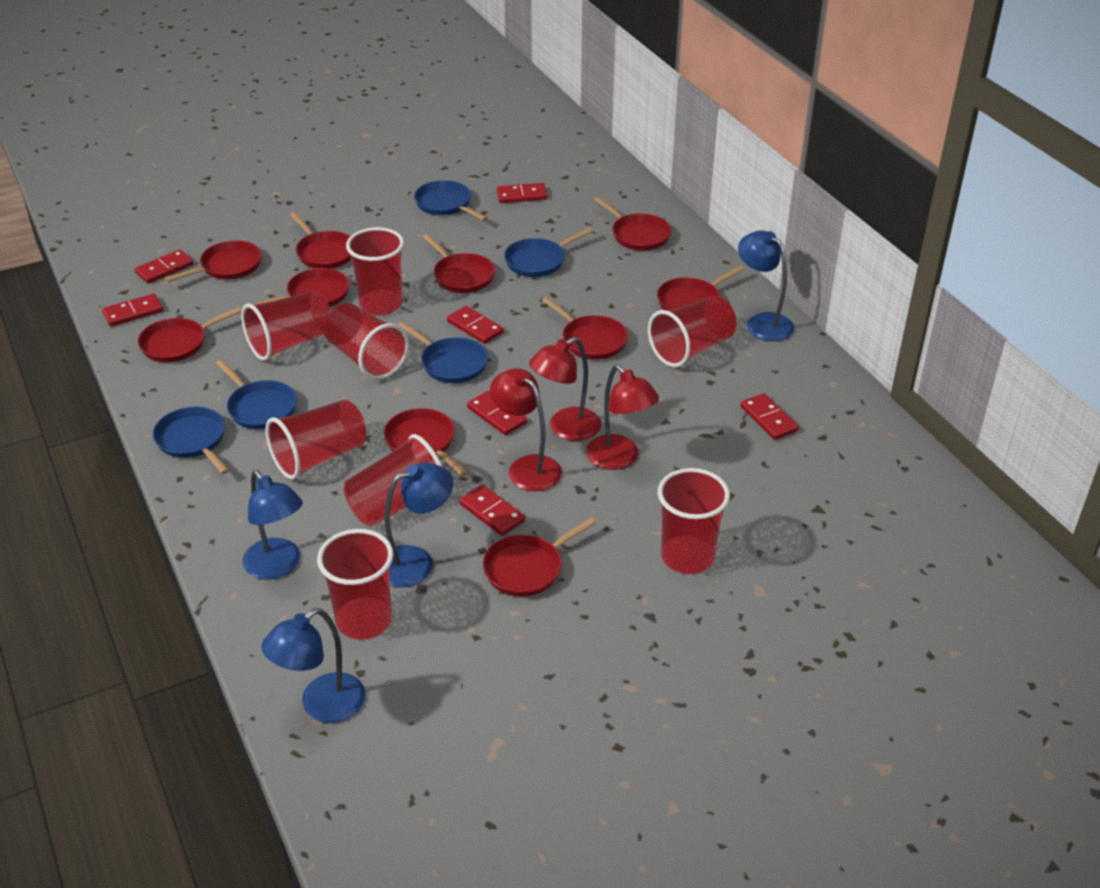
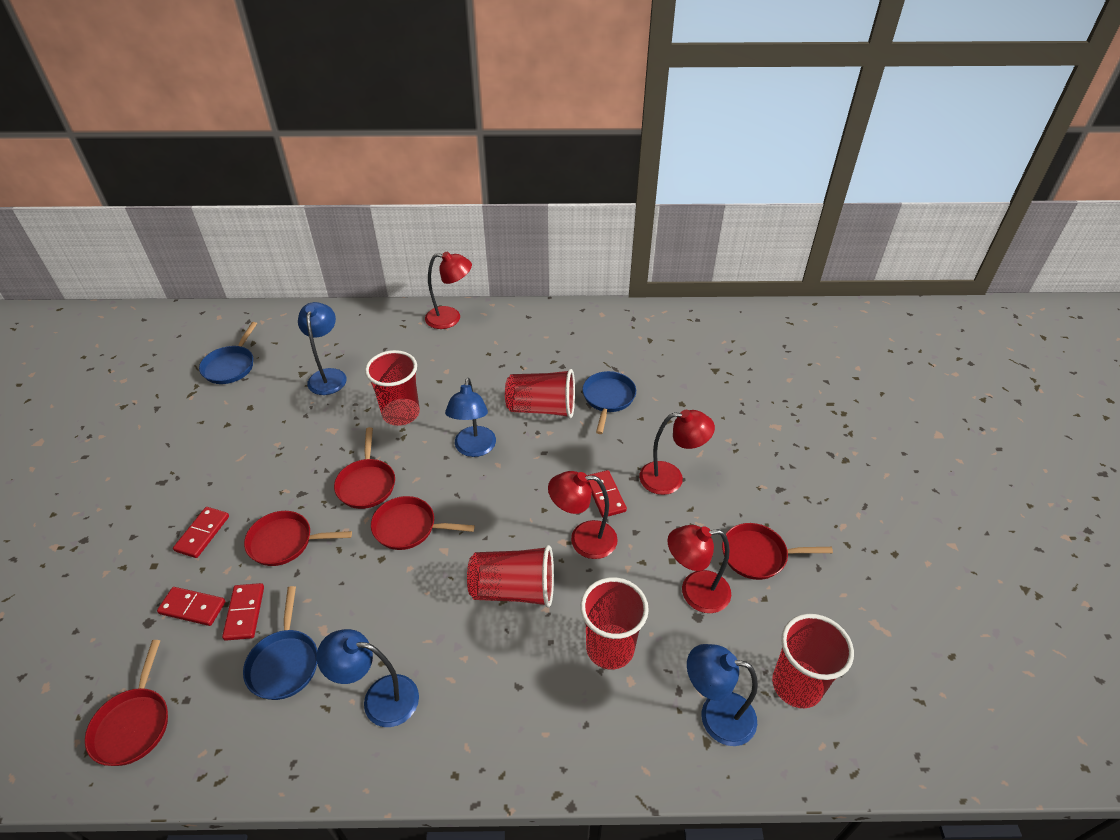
blue pan: 5 -> 3
red cup: 8 -> 5
red domino: 7 -> 4
red lamp: 3 -> 4
red pan: 10 -> 5

